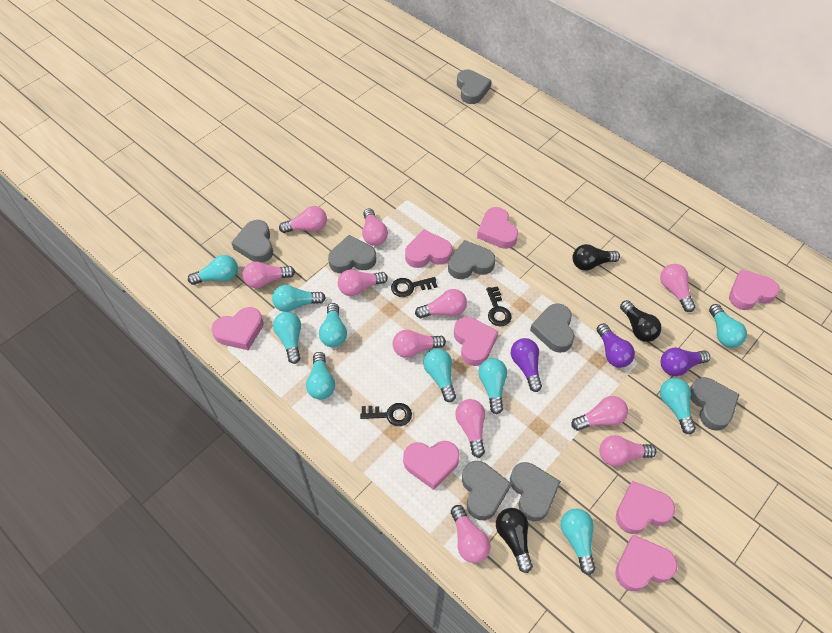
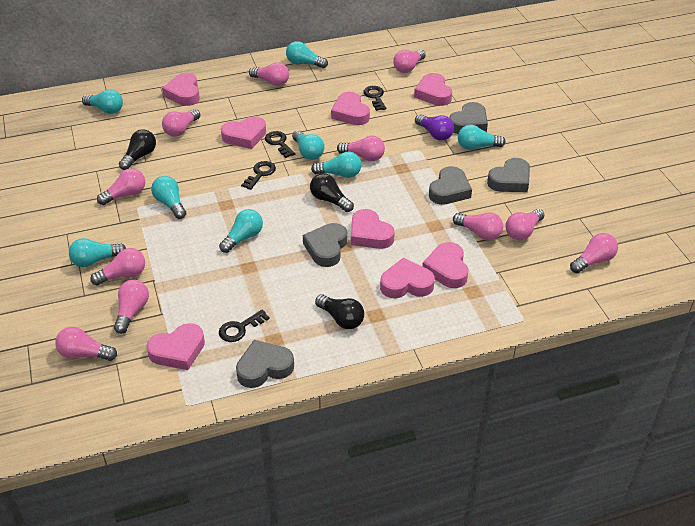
black key: 3 -> 4
grey heart: 8 -> 5
purple light bulb: 3 -> 1
turquoise light bulb: 10 -> 8

